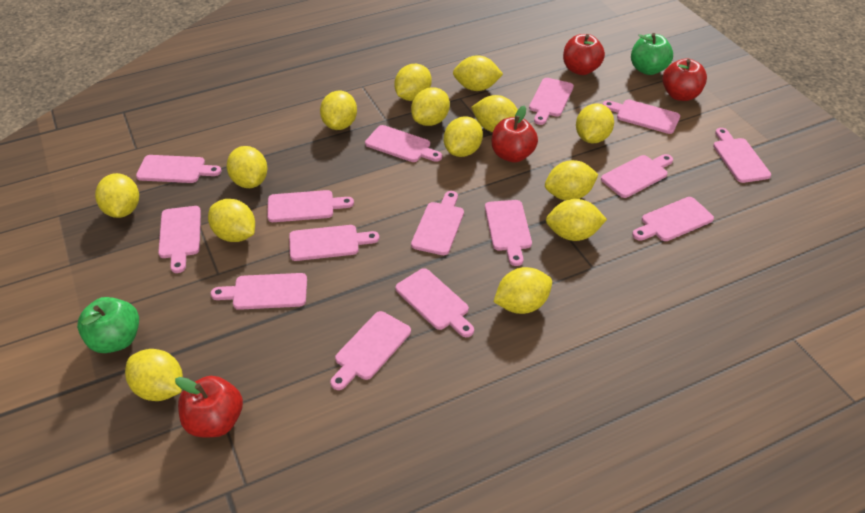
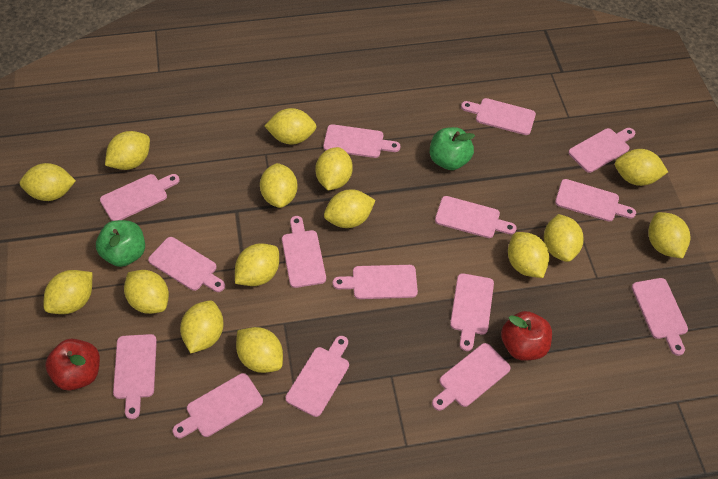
red apple: 4 -> 2
yellow lemon: 14 -> 15

